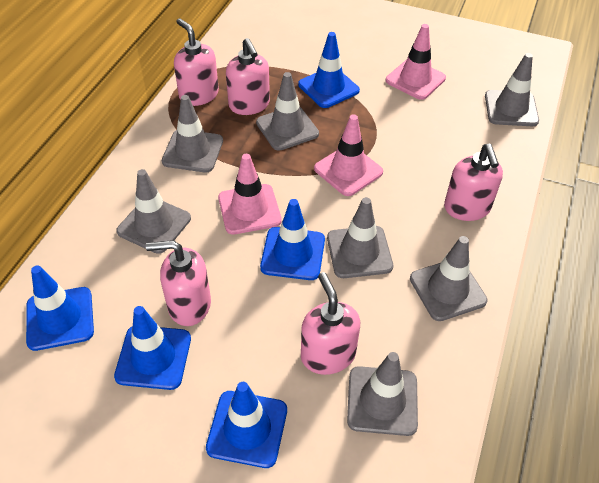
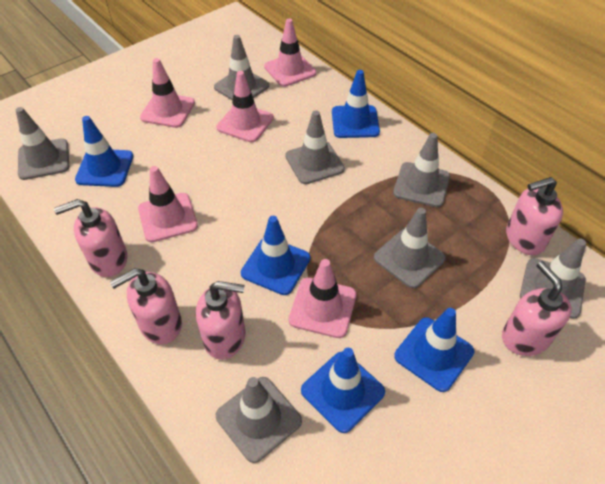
pink traffic cone: 3 -> 5

